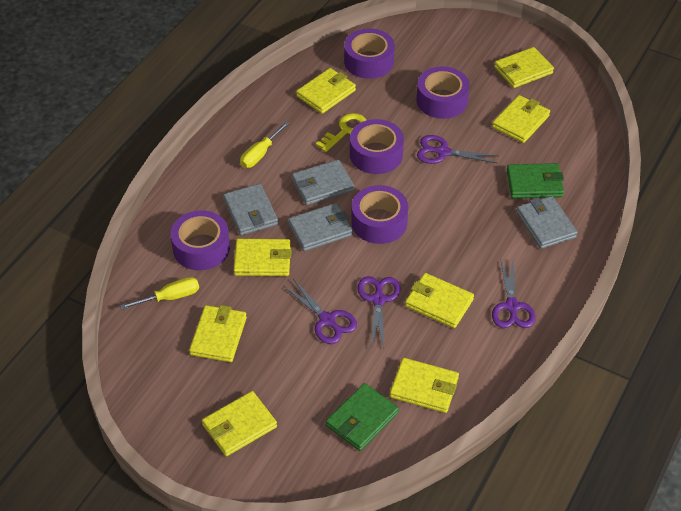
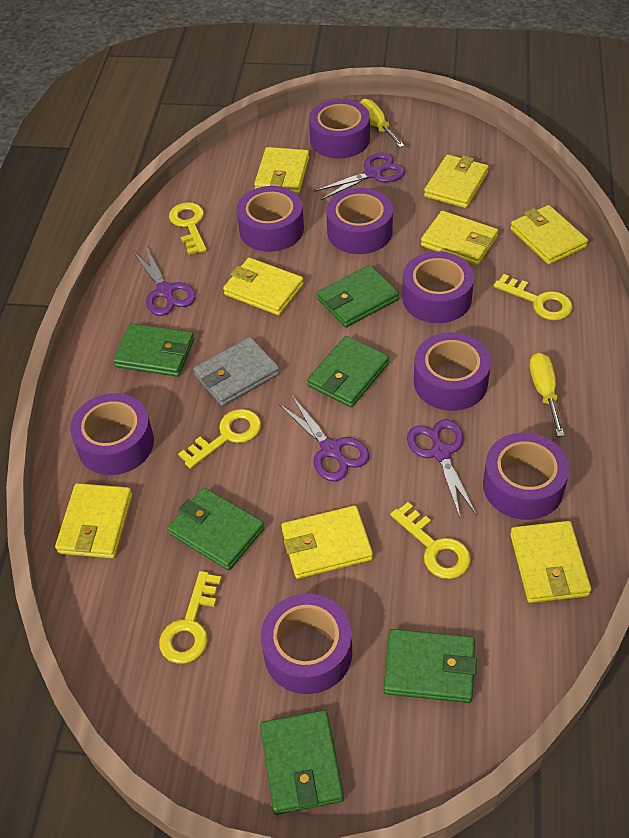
green wallet: 2 -> 6
grey wallet: 4 -> 1
purple tape: 5 -> 8
yellow key: 1 -> 5

